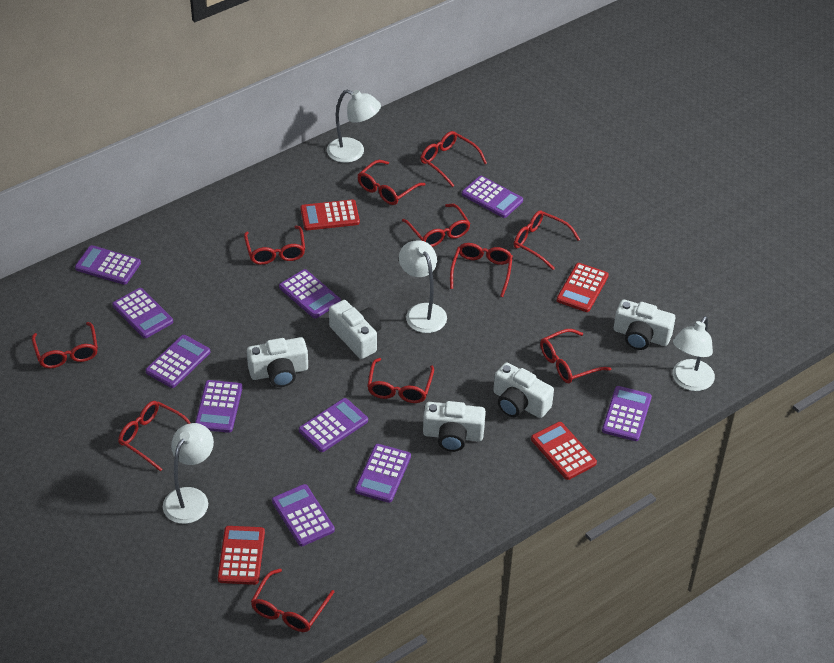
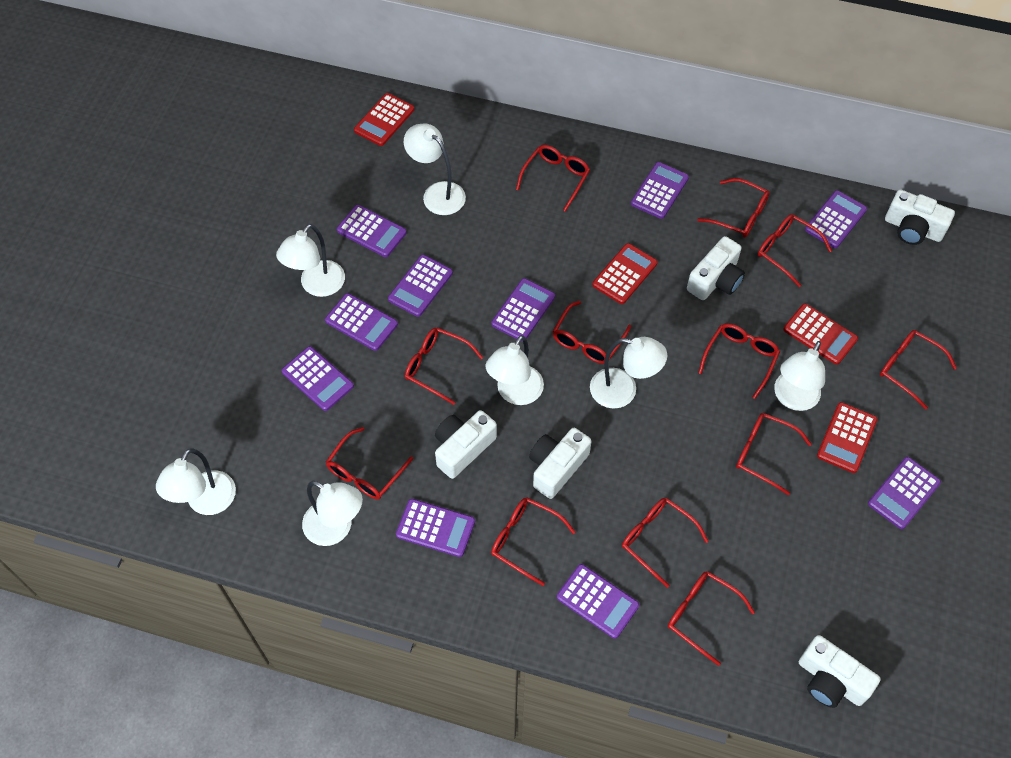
red glasses: 11 -> 12
white lamp: 4 -> 7

